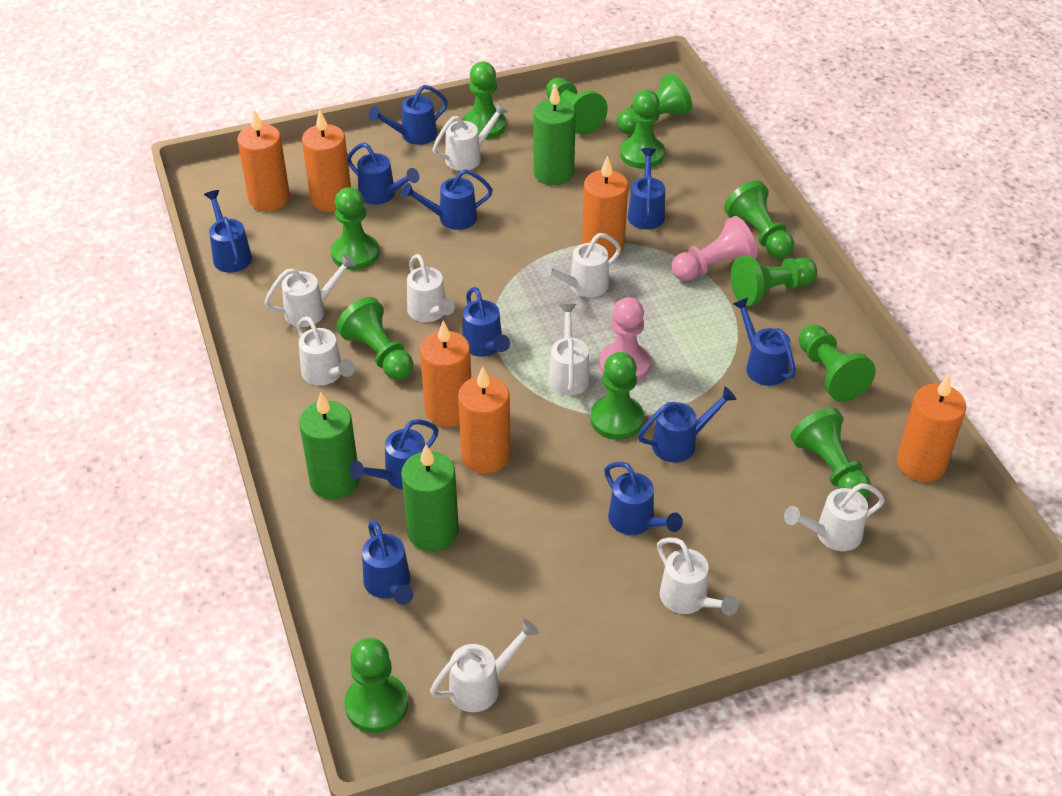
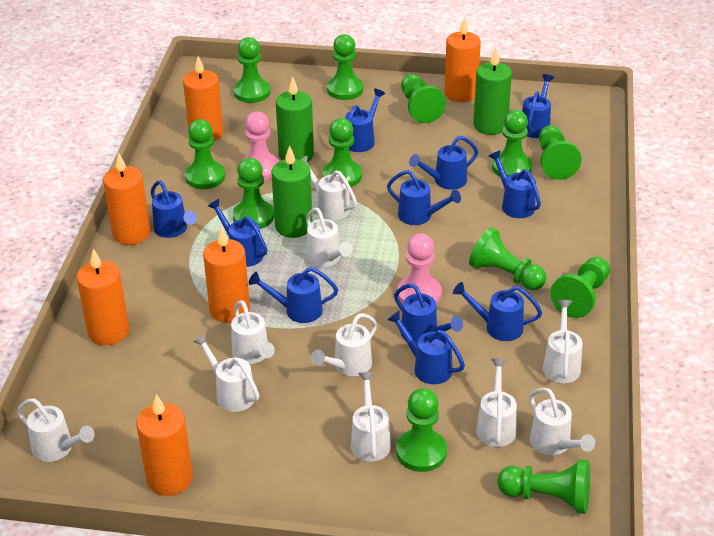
white watering can: 9 -> 10

